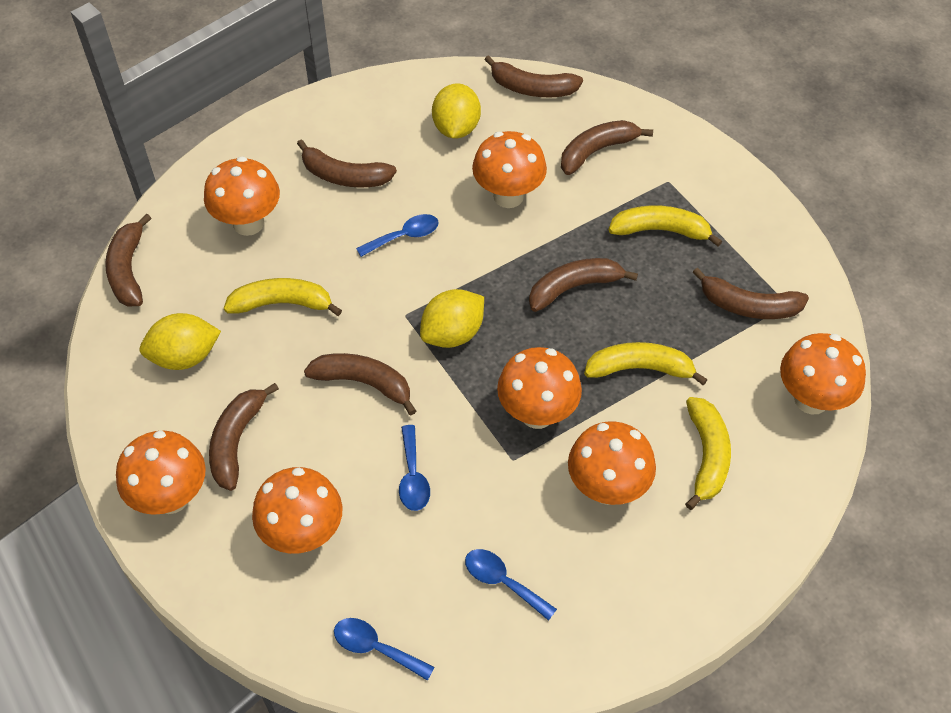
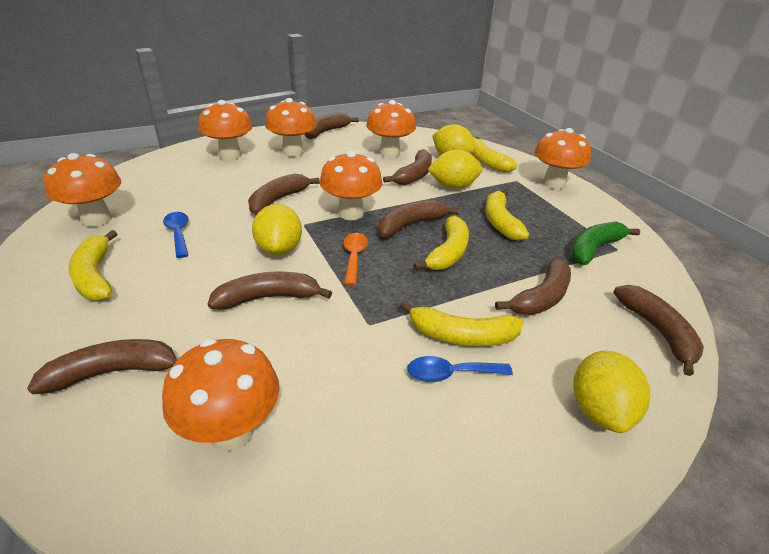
blue spoon: 4 -> 2
green banana: 0 -> 1
orange spoon: 0 -> 1
yellow banana: 4 -> 5
yellow lemon: 3 -> 4

